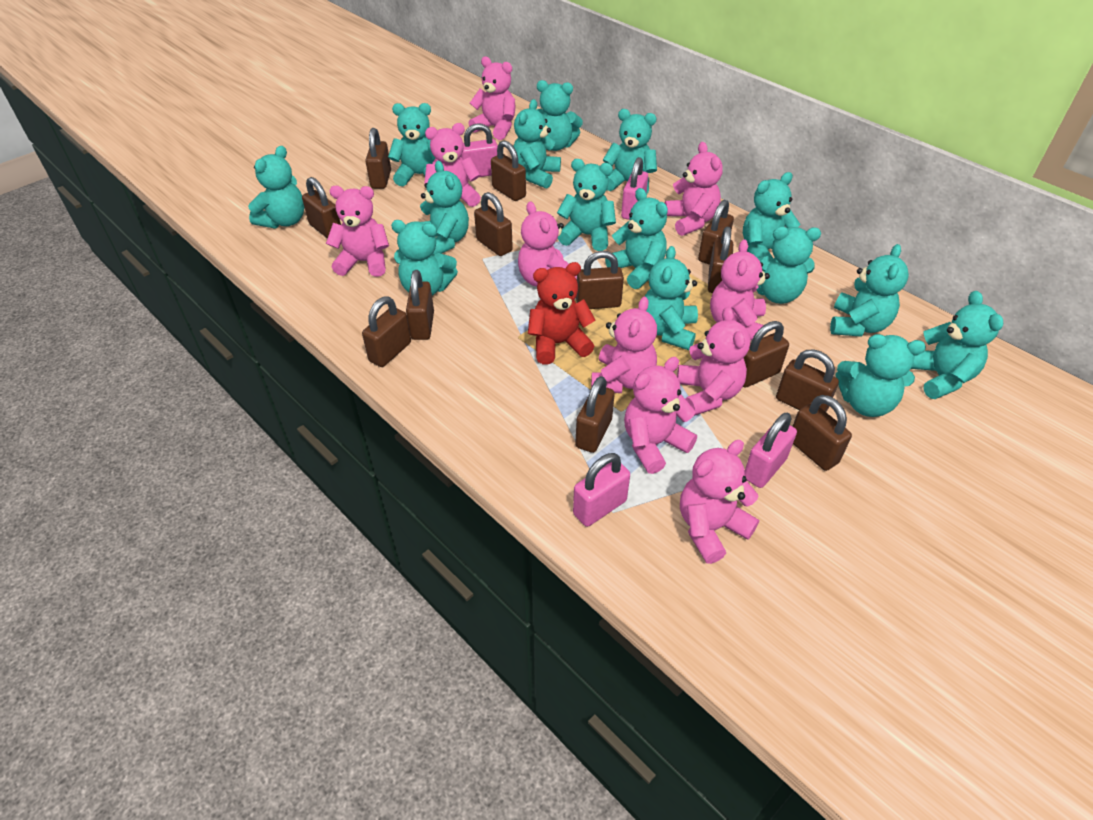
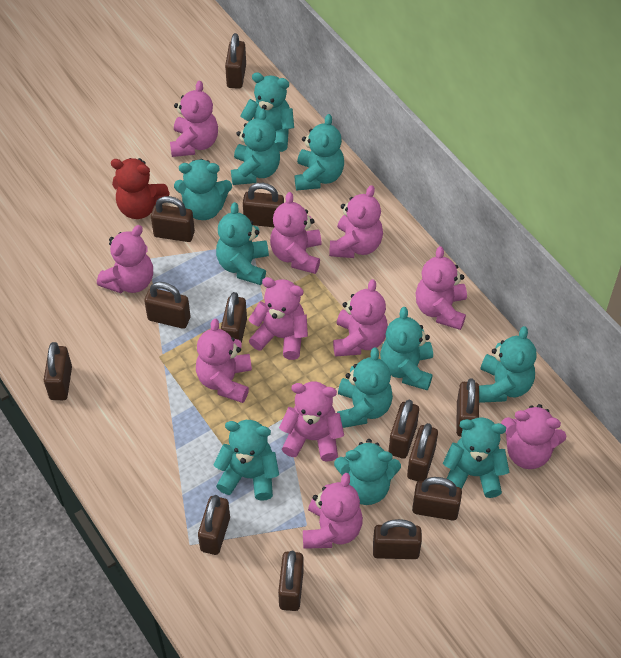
pink padlock: 4 -> 0
pink teddy bear: 10 -> 11
turquoise teddy bear: 15 -> 11

